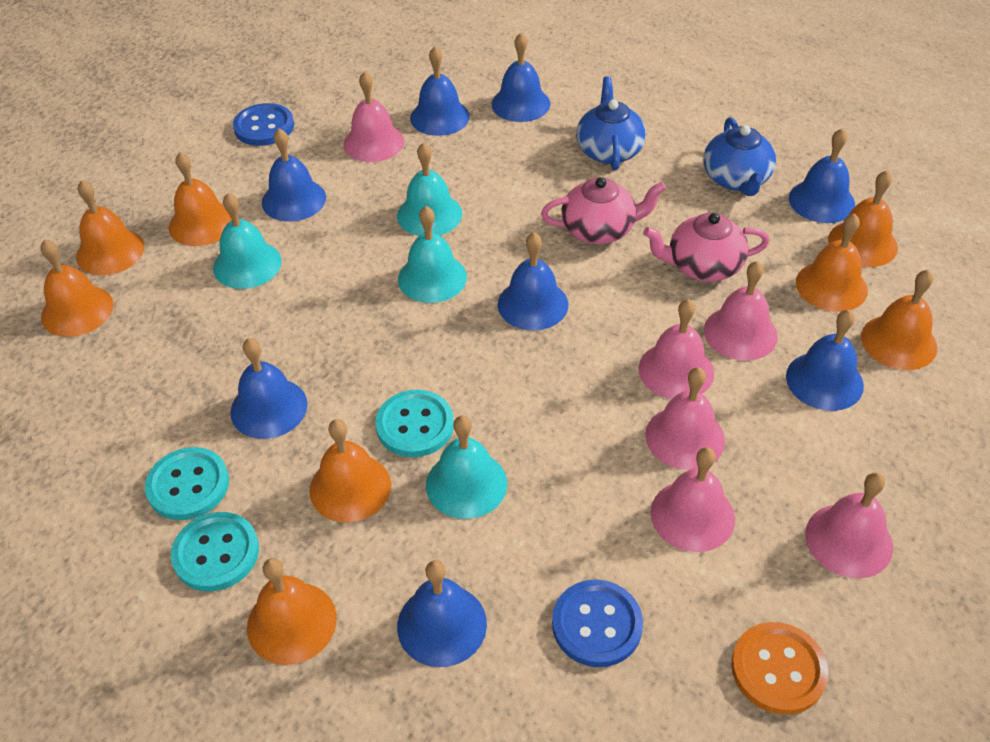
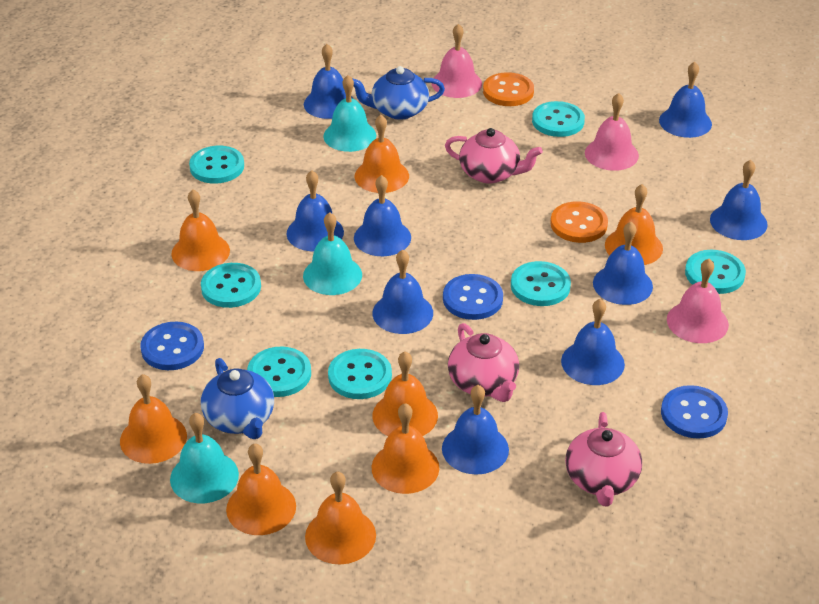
blue bell: 8 -> 9
blue button: 2 -> 3
orange button: 1 -> 2
pink bell: 6 -> 3
pink teapot: 2 -> 3
turquoise bell: 4 -> 3
turquoise button: 3 -> 7

